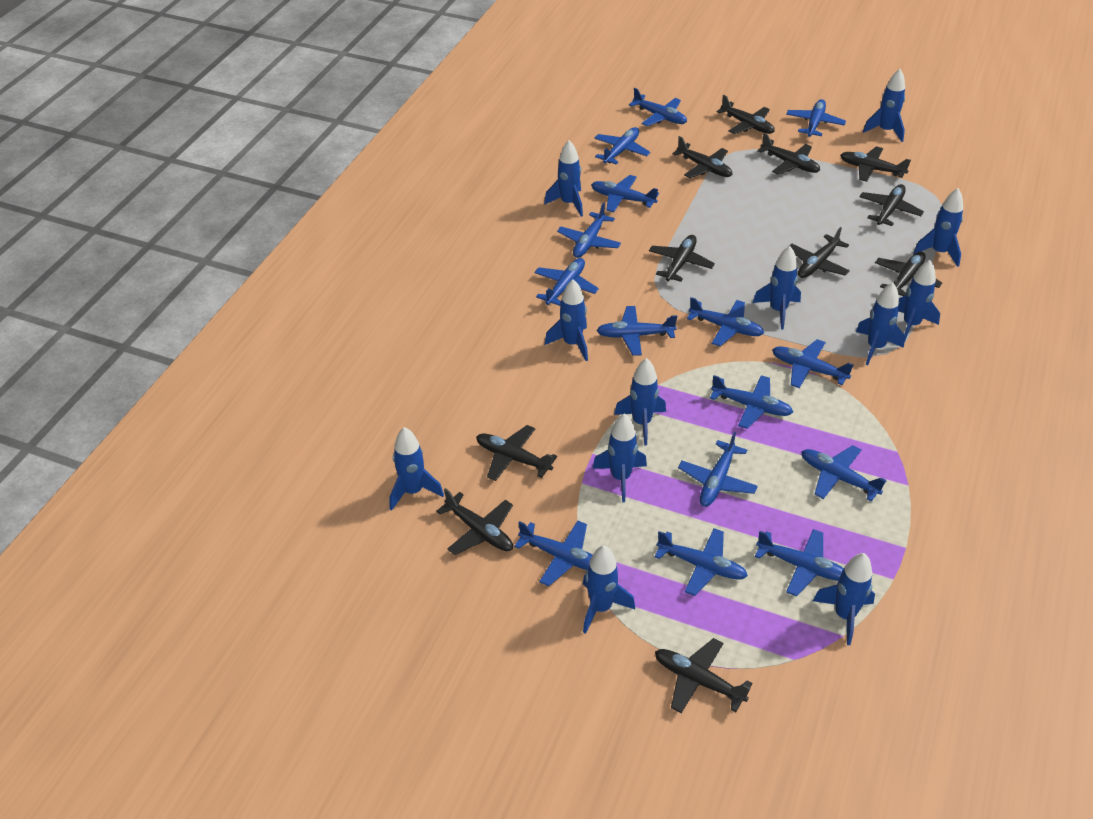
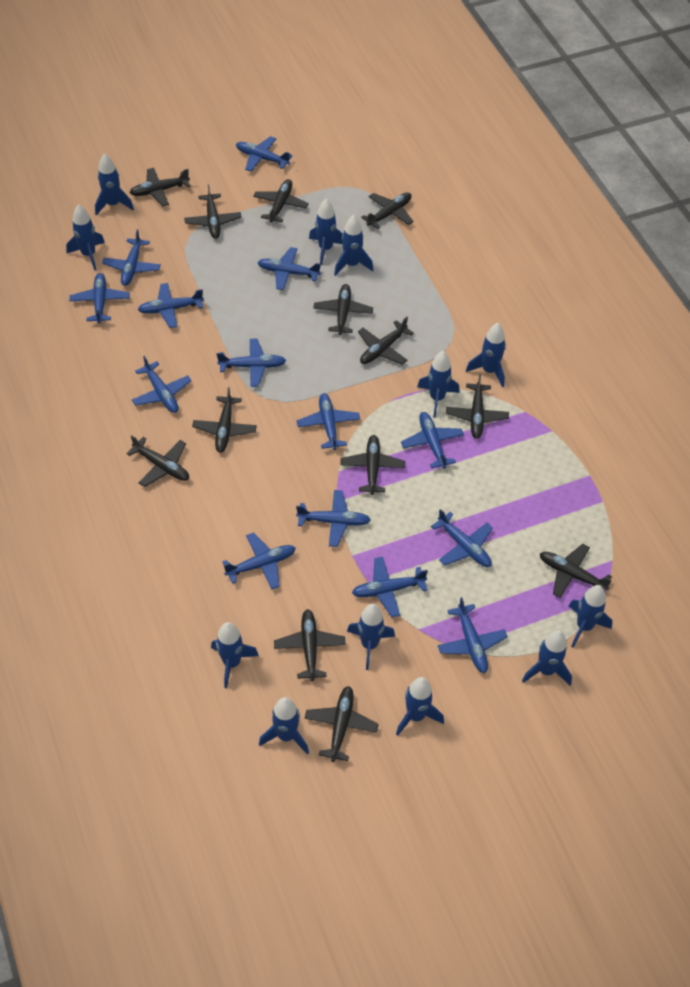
black plane: 11 -> 13
blue plane: 15 -> 14

